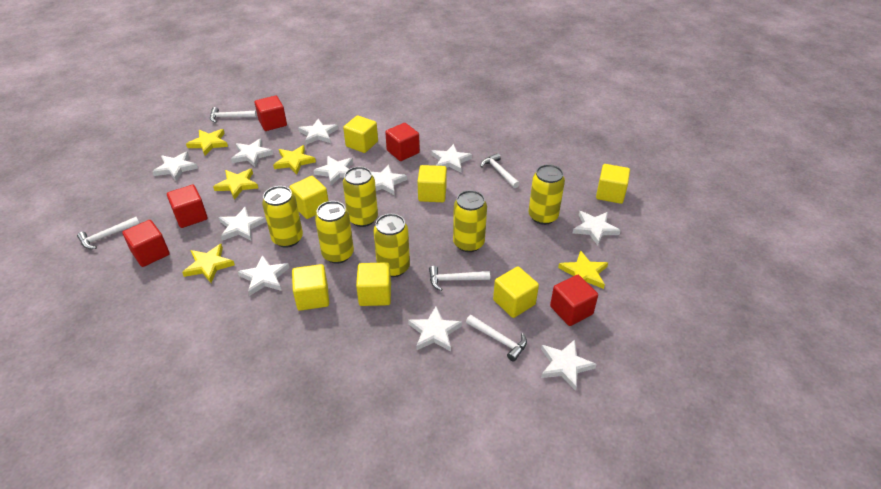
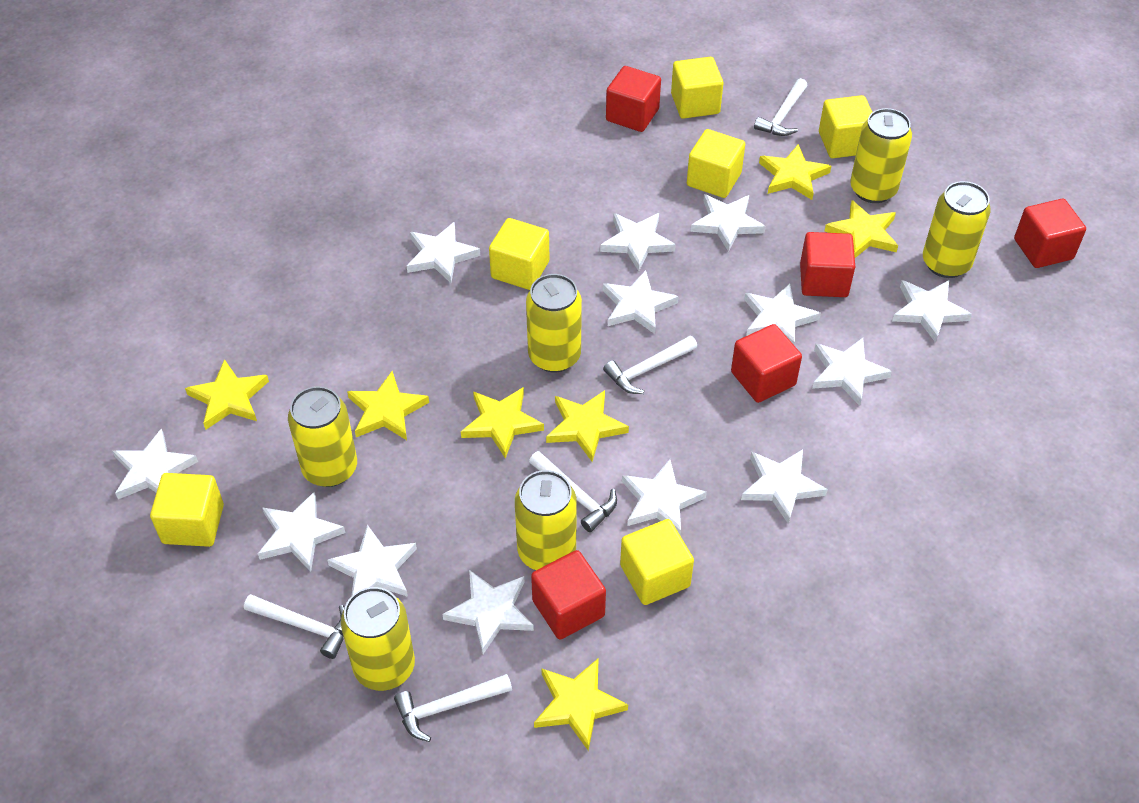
white star: 11 -> 13
yellow cube: 7 -> 6
yellow star: 5 -> 7

